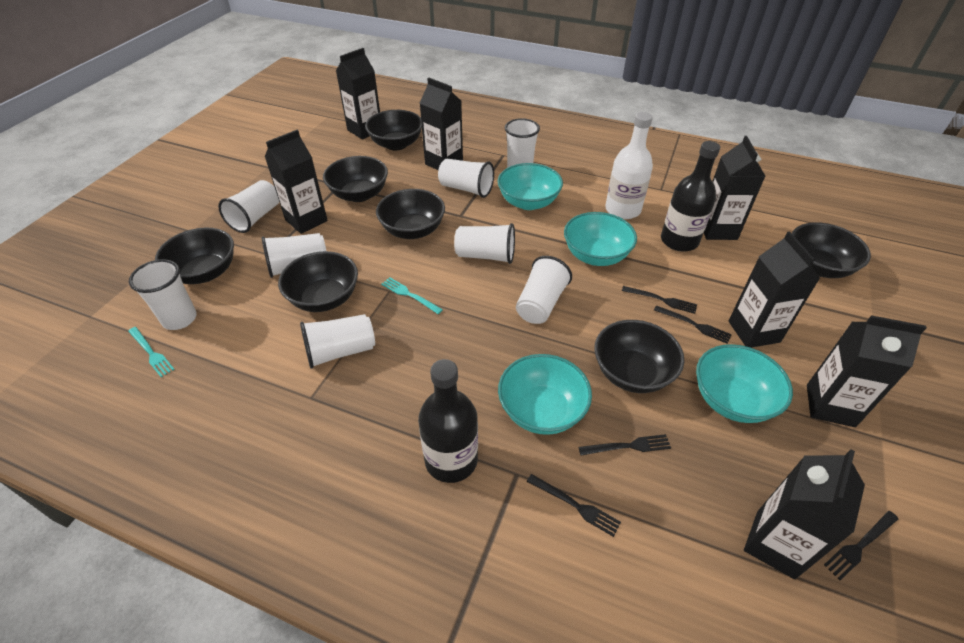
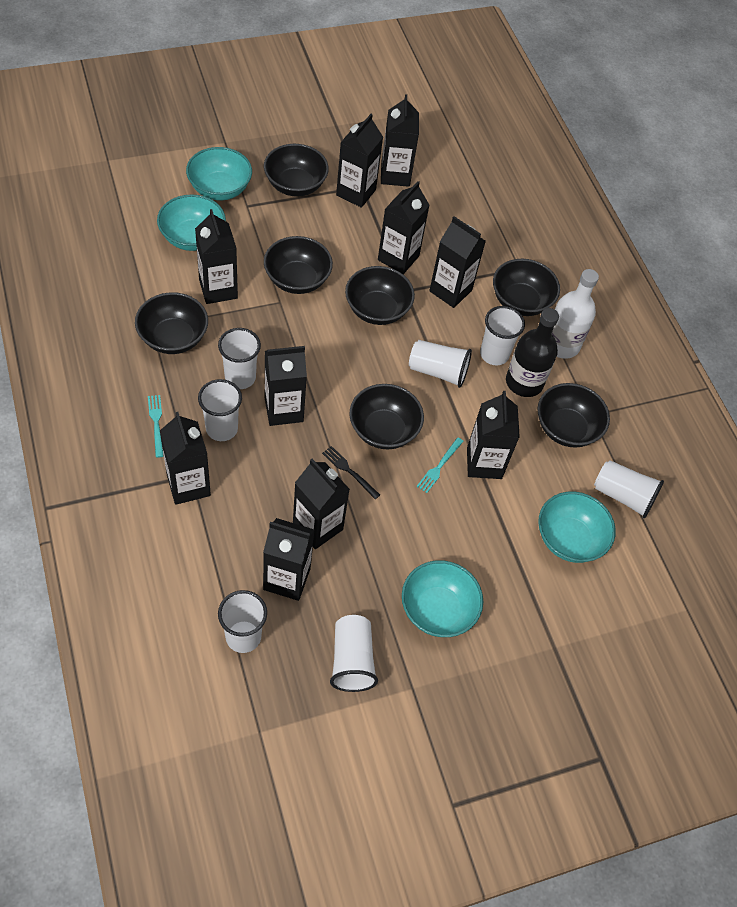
black bottle: 2 -> 1
black carton: 7 -> 10
black fork: 5 -> 1
white cup: 8 -> 7

